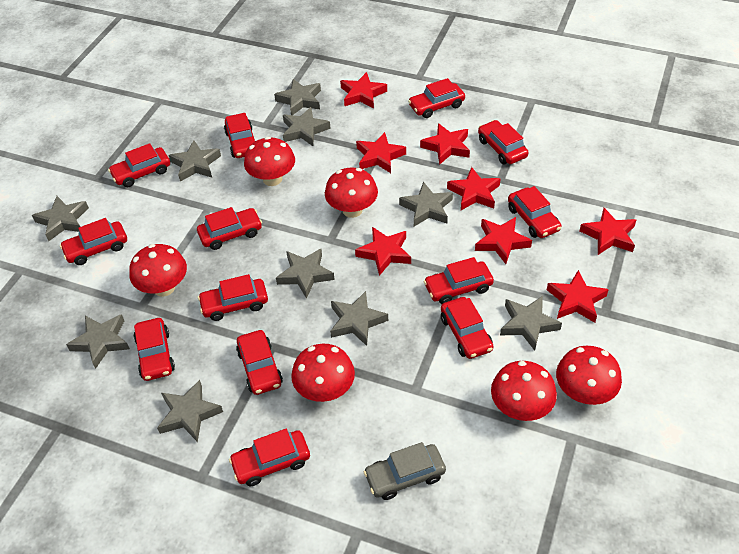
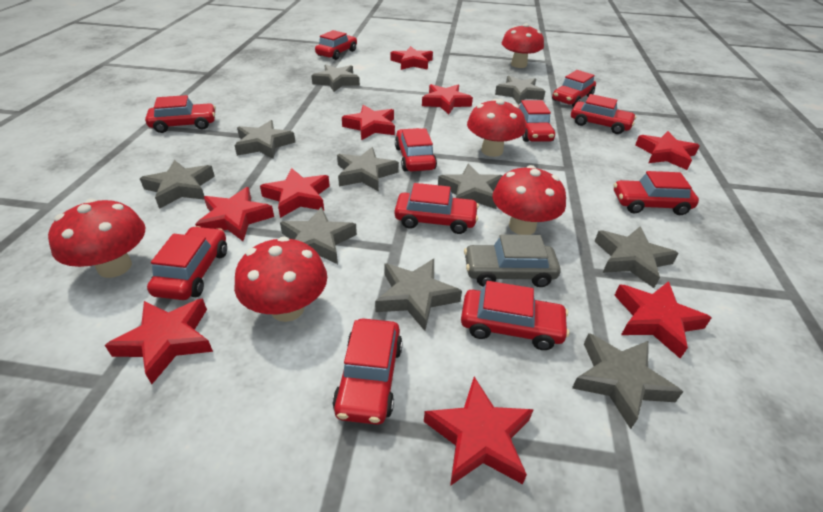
red car: 13 -> 11
red mushroom: 6 -> 5
red star: 8 -> 9

